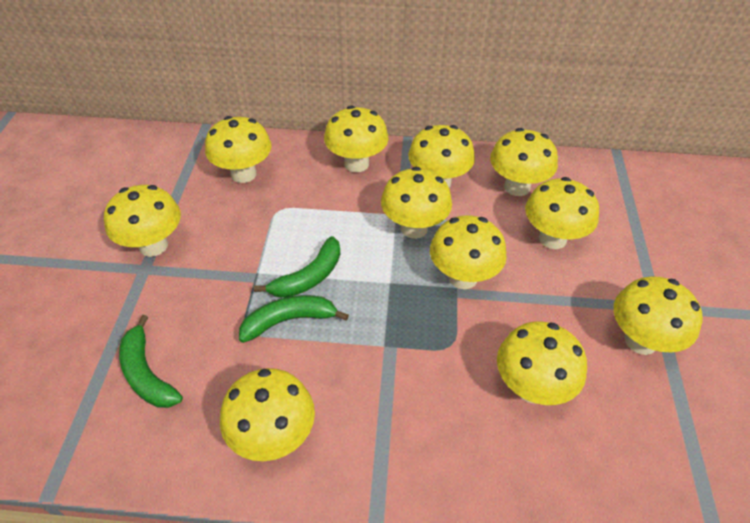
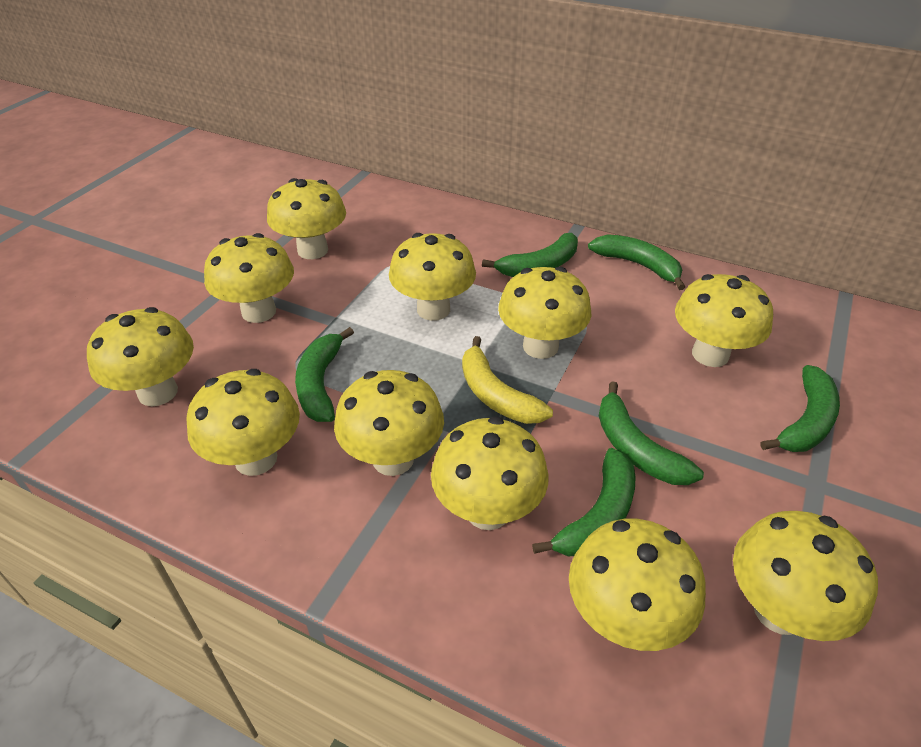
green banana: 3 -> 6
yellow banana: 0 -> 1

